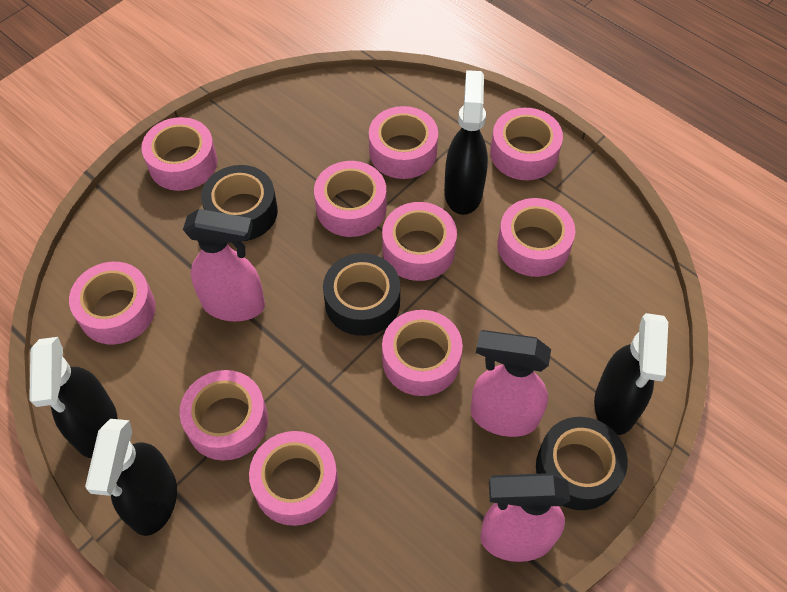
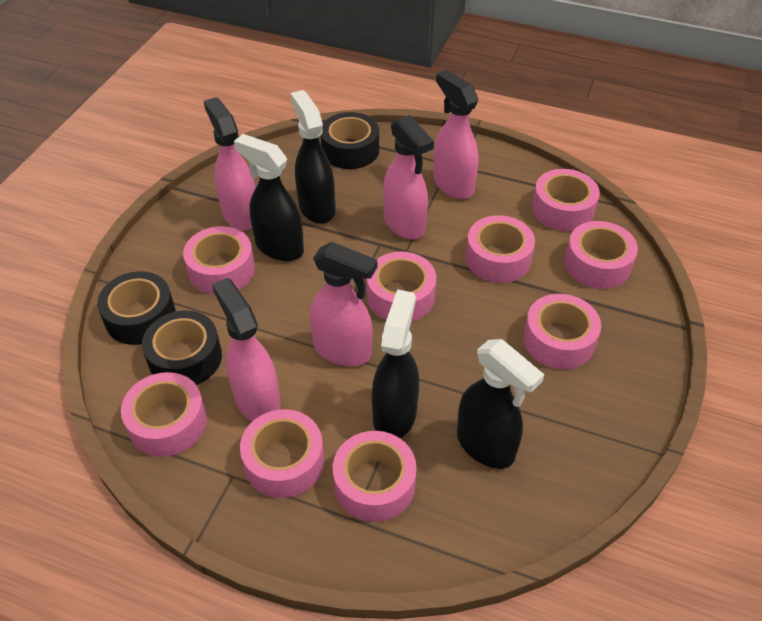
pink spray bottle: 3 -> 5
pink tape: 10 -> 9

